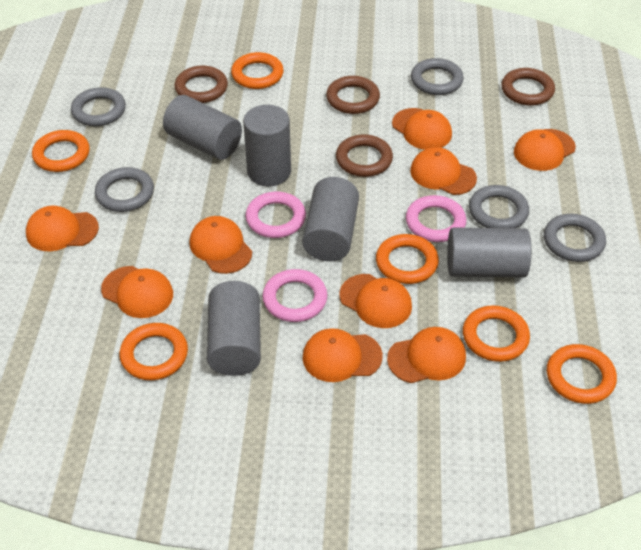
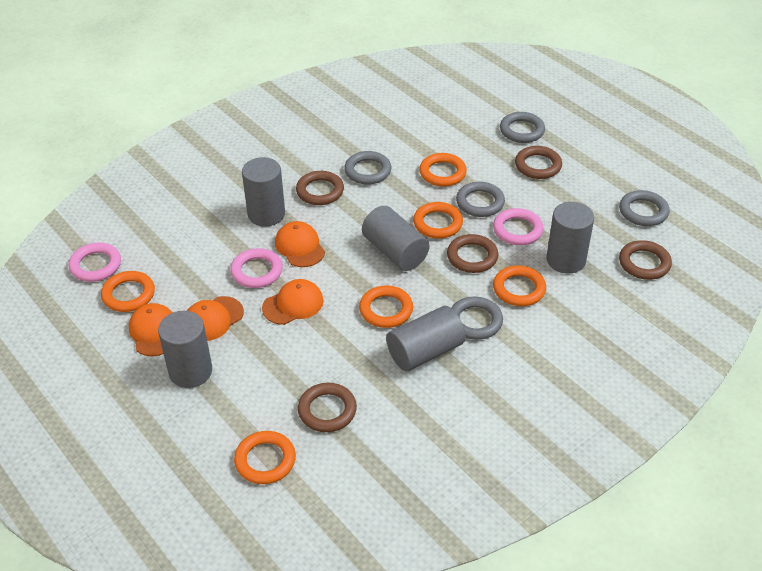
brown ring: 4 -> 5
orange cap: 9 -> 4

